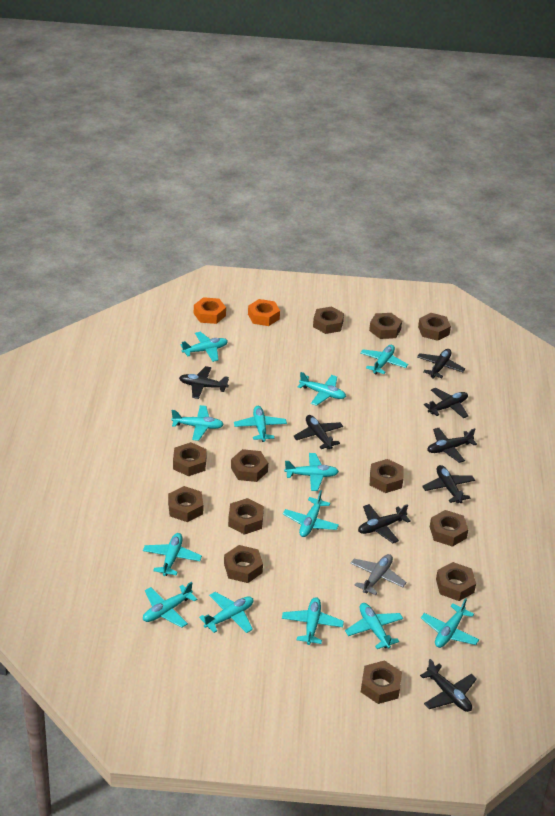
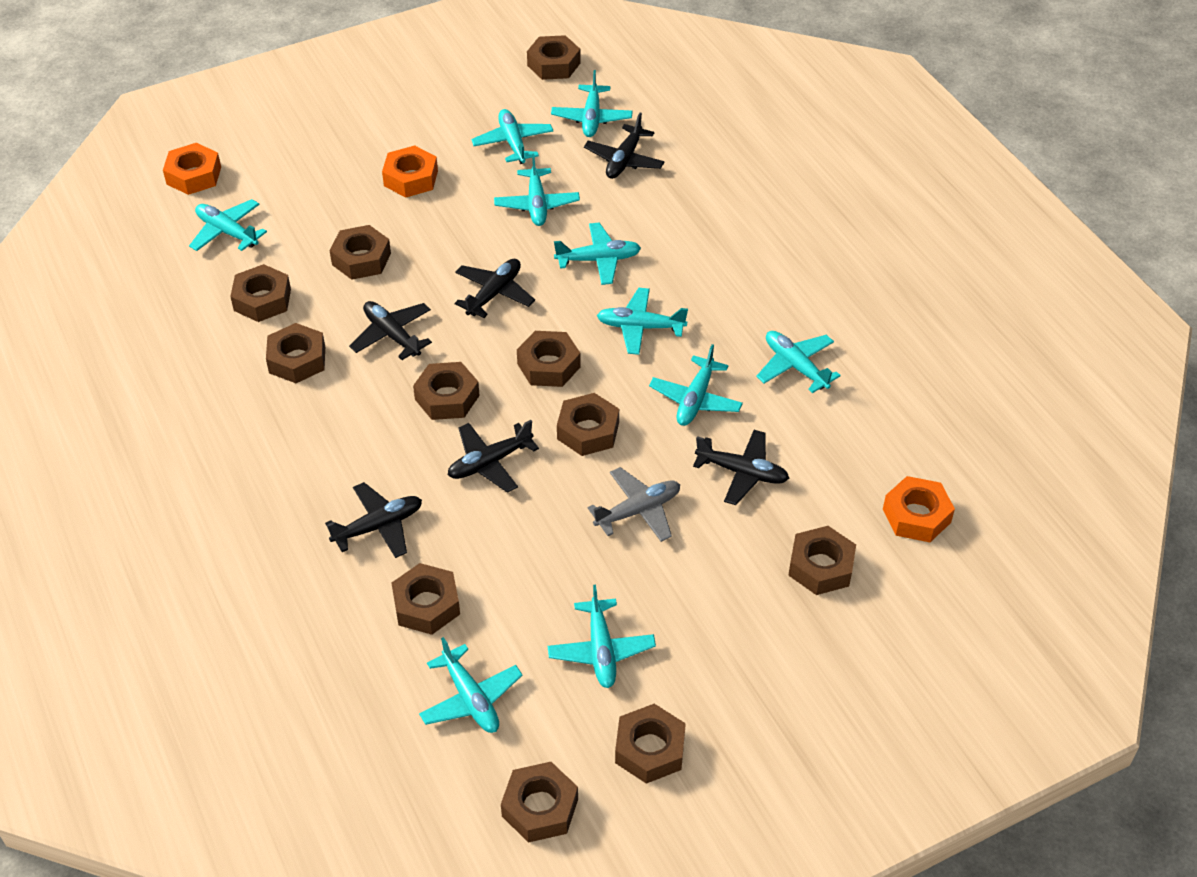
black plane: 8 -> 6
brown nut: 12 -> 11
orange nut: 2 -> 3
turquoise plane: 13 -> 10

